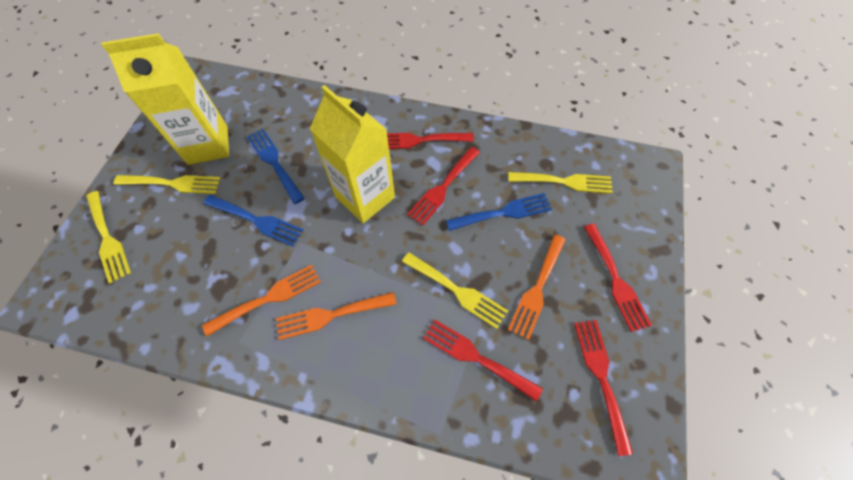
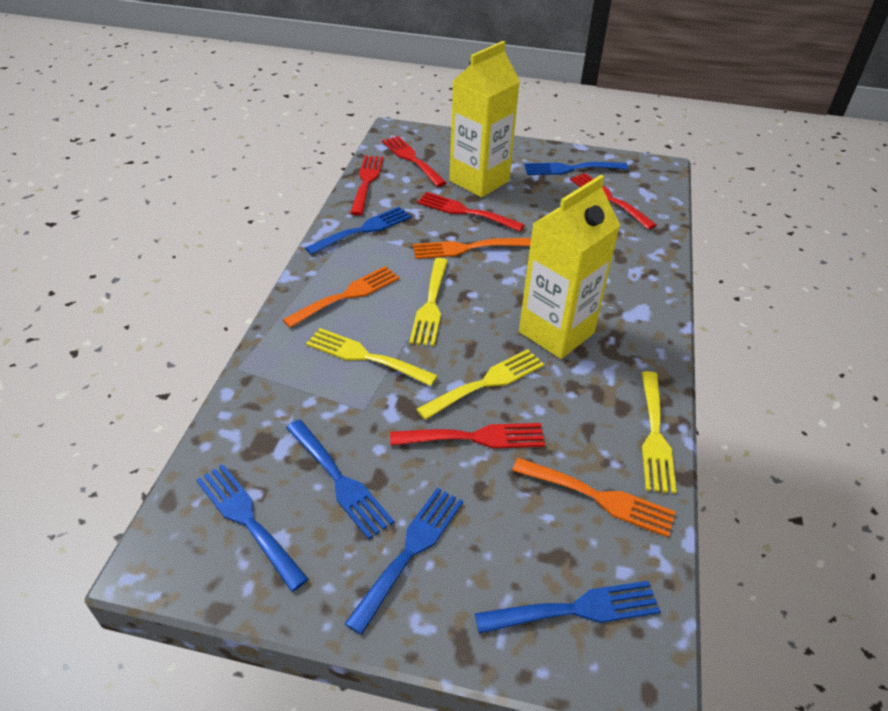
blue fork: 3 -> 6

